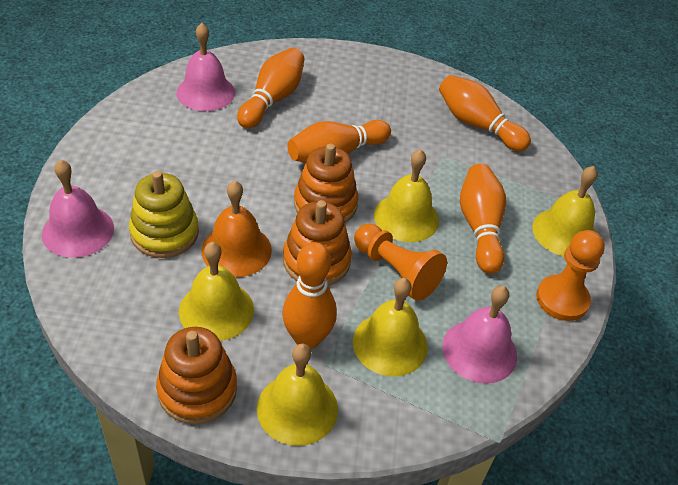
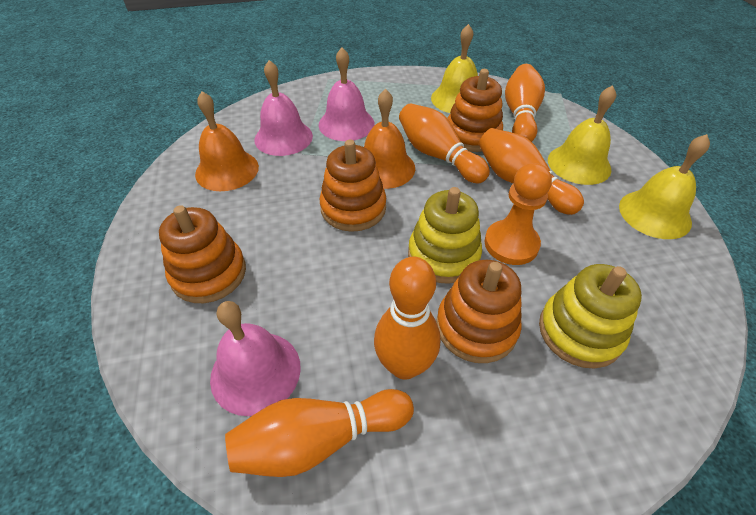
orange bell: 1 -> 2
orange pawn: 2 -> 1
orange stacking toy: 3 -> 4
yellow bell: 5 -> 3
yellow stacking toy: 1 -> 2

